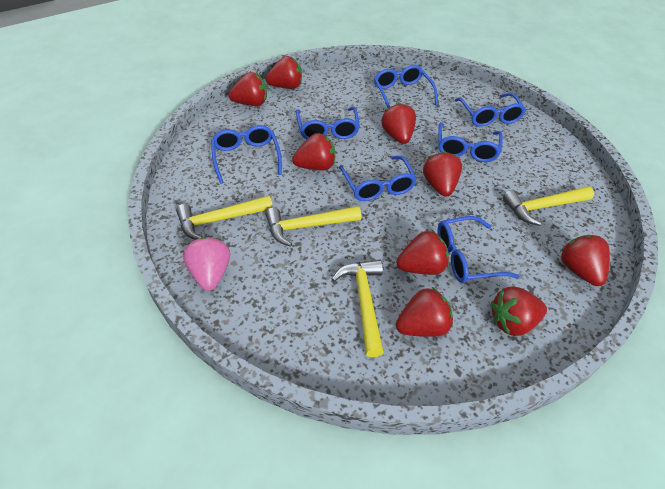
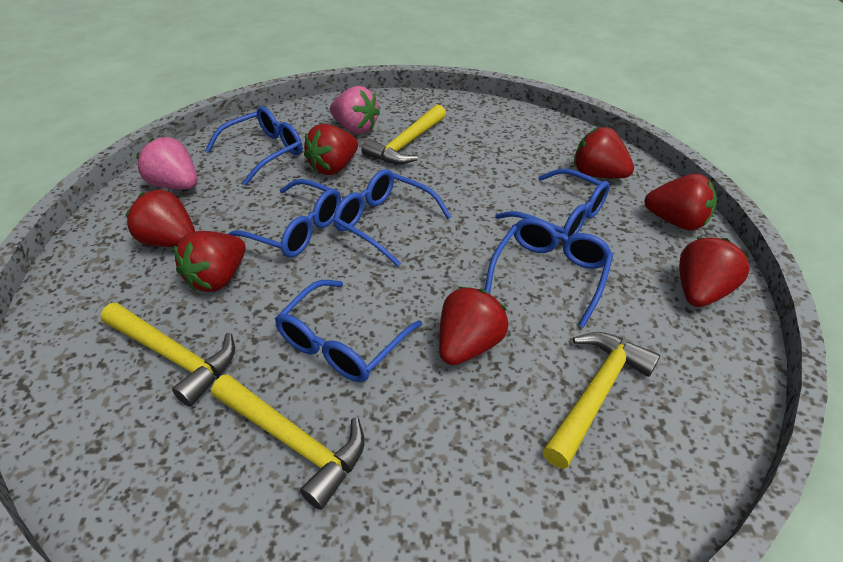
blue glasses: 7 -> 6
pink strawberry: 1 -> 2
red strawberry: 9 -> 7

